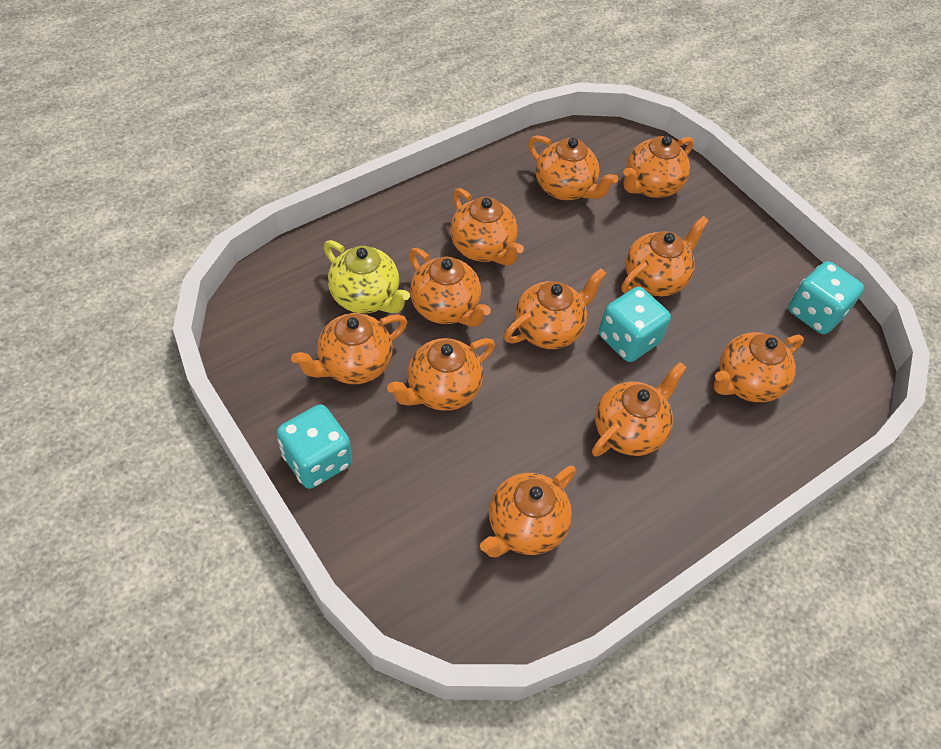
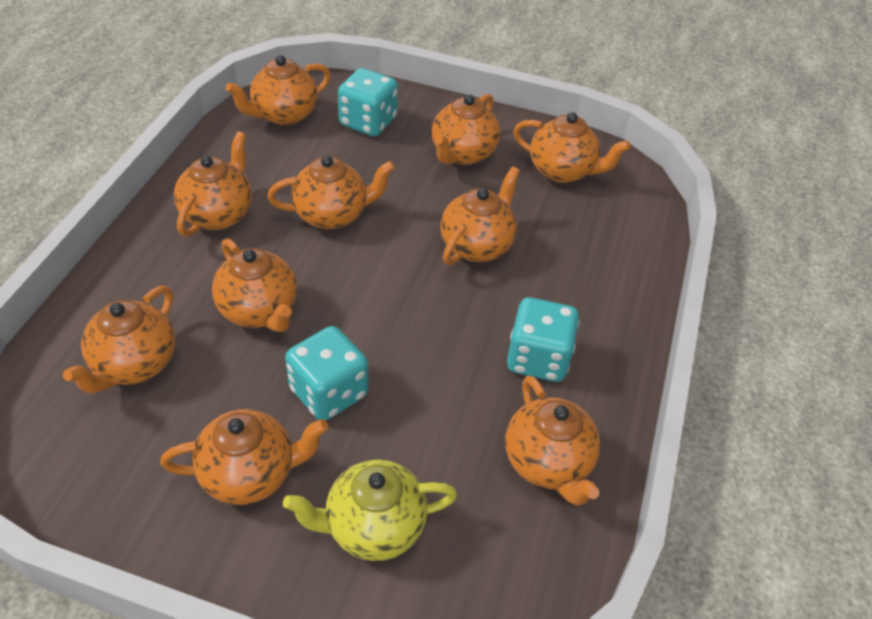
orange teapot: 11 -> 10

